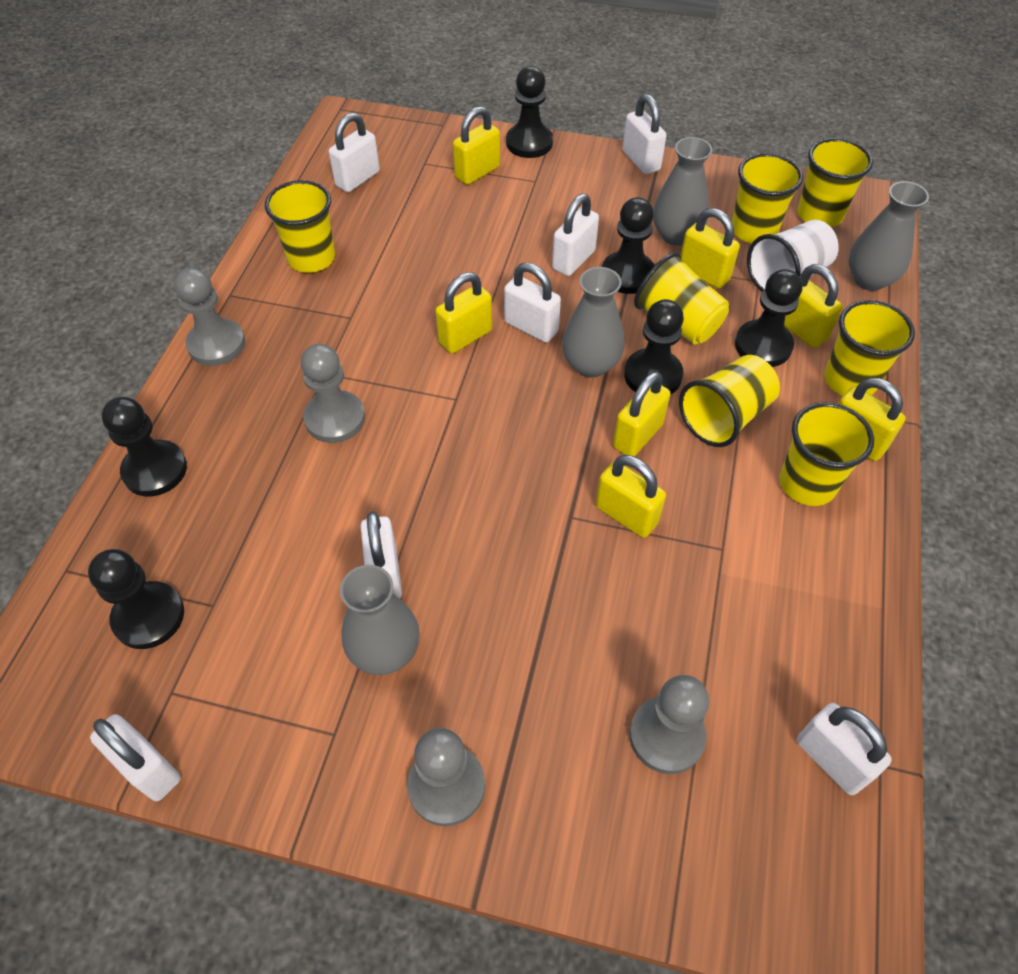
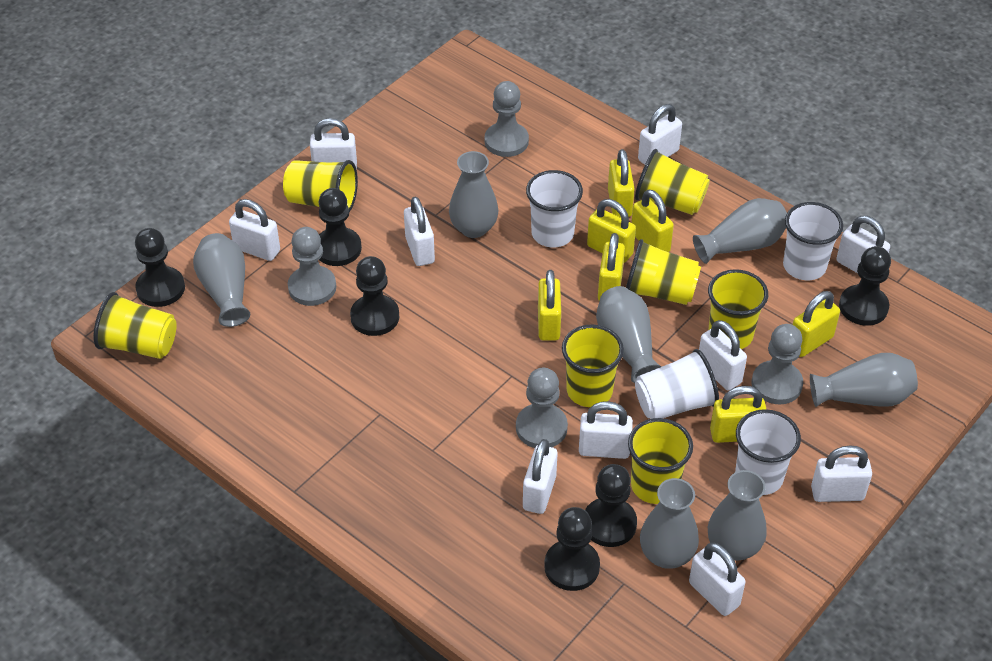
grey vase: 4 -> 7
white cup: 1 -> 4
white padlock: 7 -> 10

